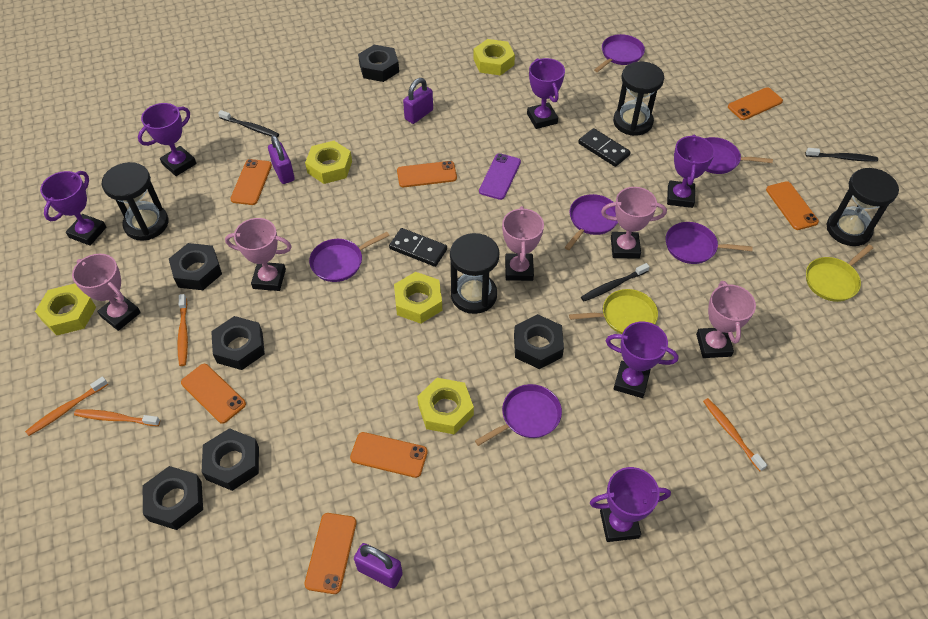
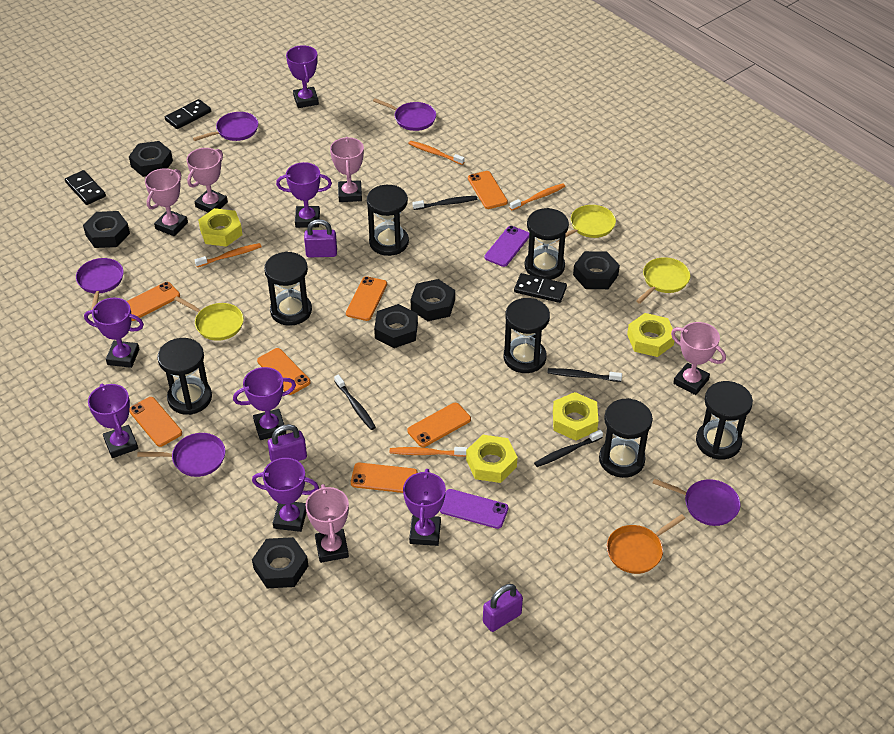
black domino: 2 -> 3
black hourglass: 4 -> 7
black toothbrush: 3 -> 4
orange pan: 0 -> 1
purple pan: 6 -> 5
purple phone: 1 -> 2
purple trophy: 6 -> 7
yellow nut: 5 -> 4
yellow pan: 2 -> 3

